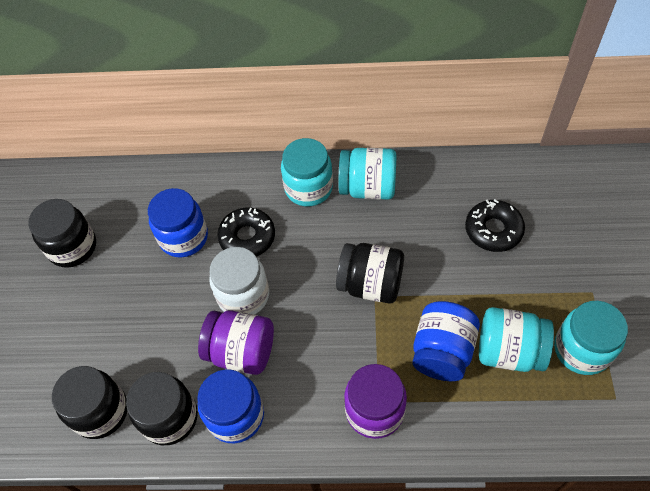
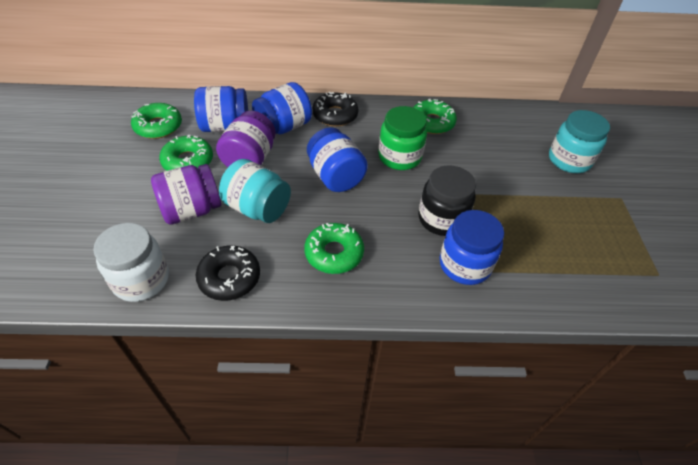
black jar: 4 -> 1
blue jar: 3 -> 4
green donut: 0 -> 4
green jar: 0 -> 1
turquoise jar: 4 -> 2

